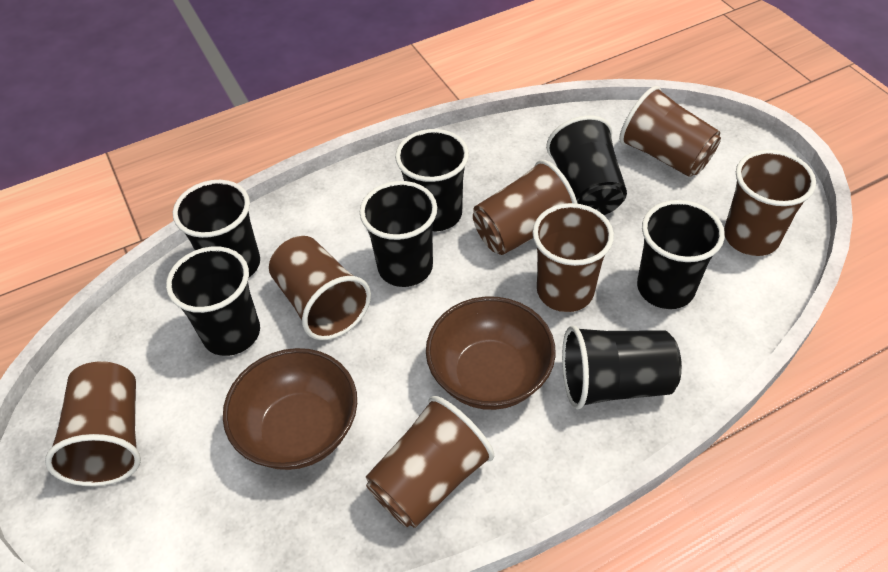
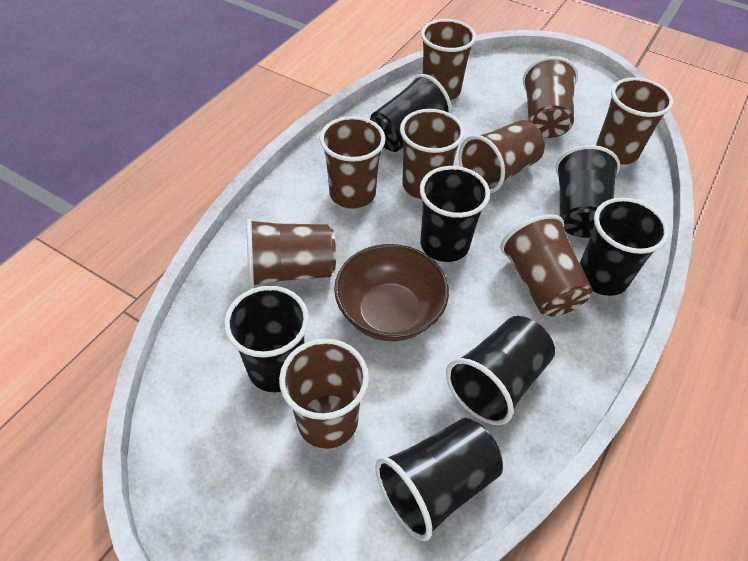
brown bowl: 2 -> 1
brown cup: 7 -> 9

